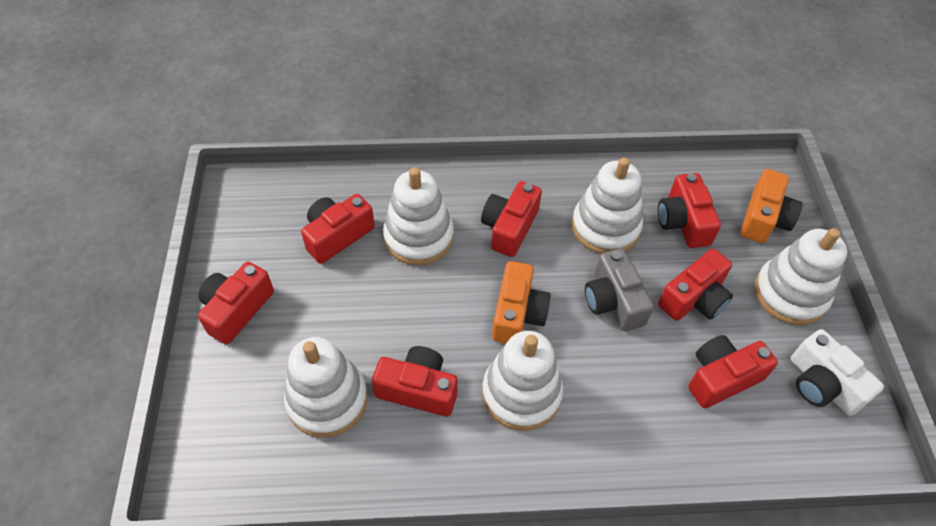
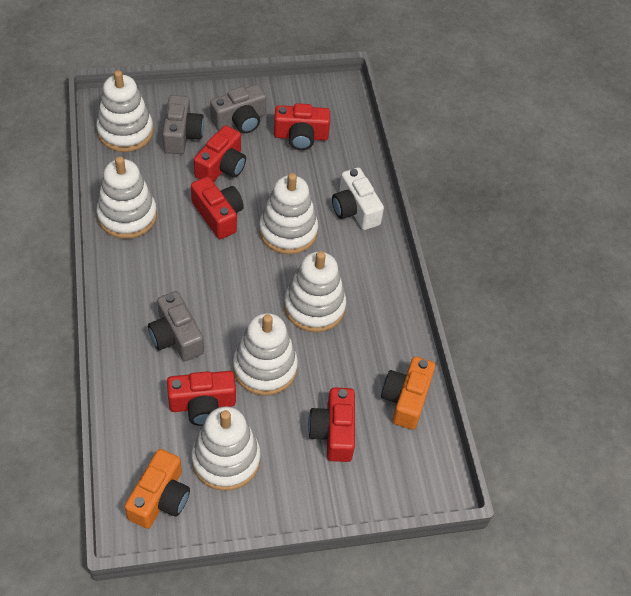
grey camera: 1 -> 3
red camera: 7 -> 5
white stacking toy: 5 -> 6

